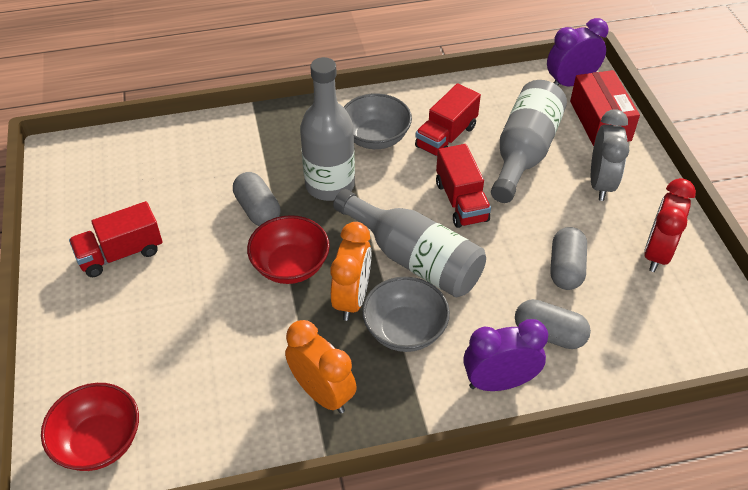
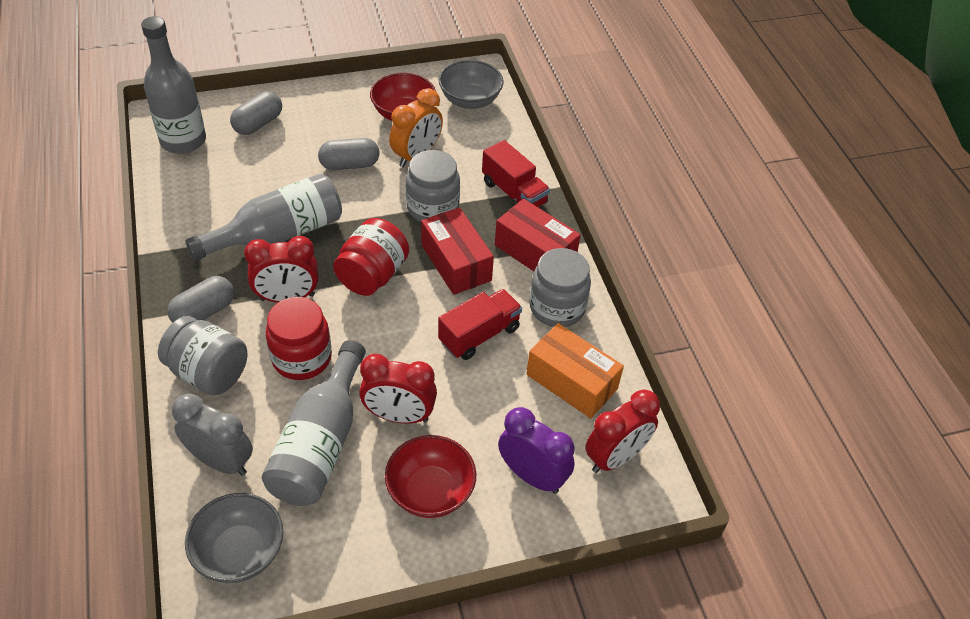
grey jar: 0 -> 3
orange box: 0 -> 1
orange clock: 2 -> 1
purple clock: 2 -> 1
red box: 1 -> 2
red clock: 1 -> 3
red jar: 0 -> 2
red truck: 3 -> 2

